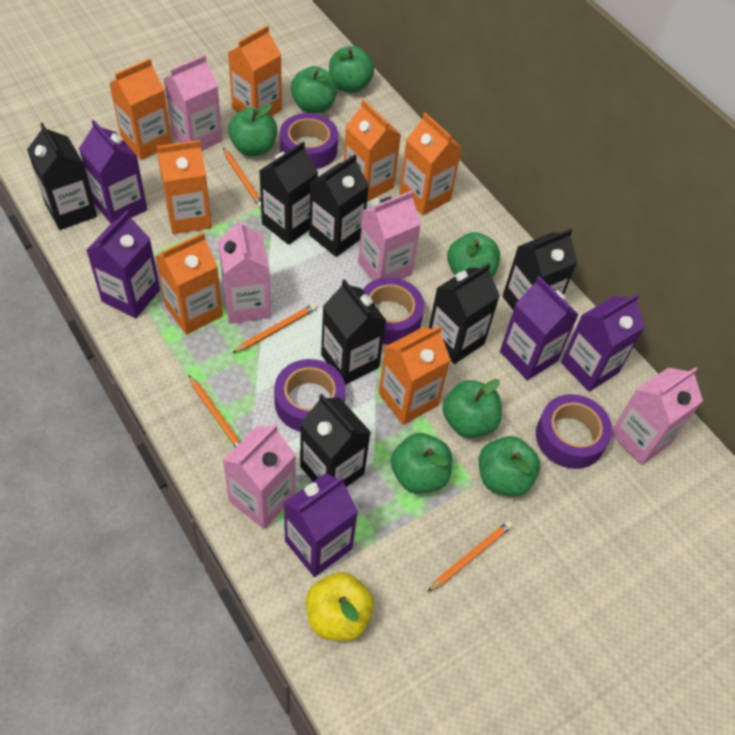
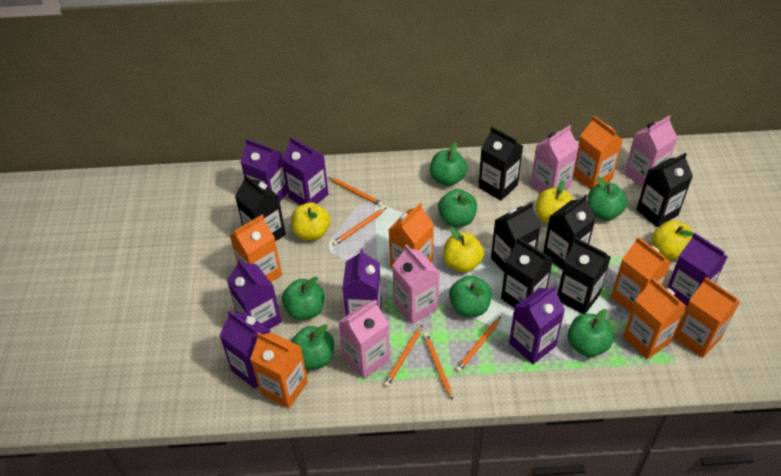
orange pencil: 4 -> 5
pink carton: 5 -> 4
purple carton: 5 -> 7
purple tape: 4 -> 0
yellow apple: 1 -> 4

